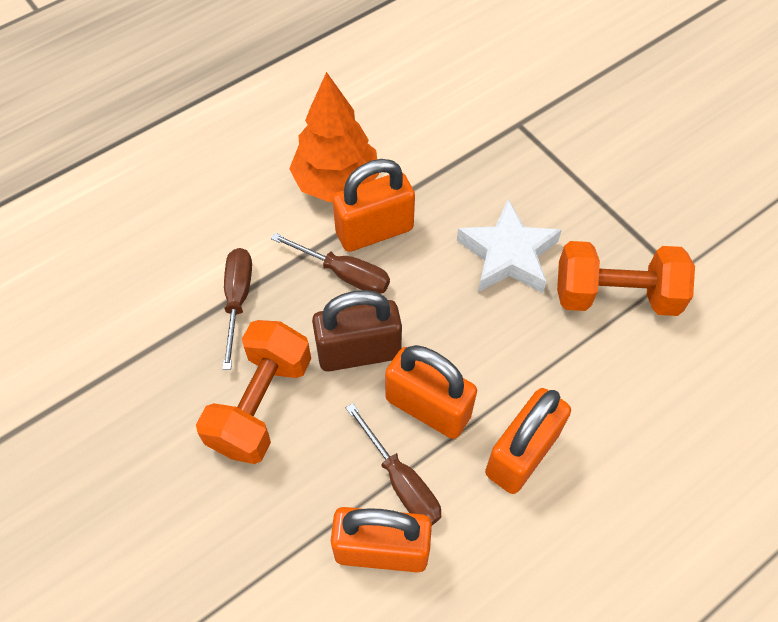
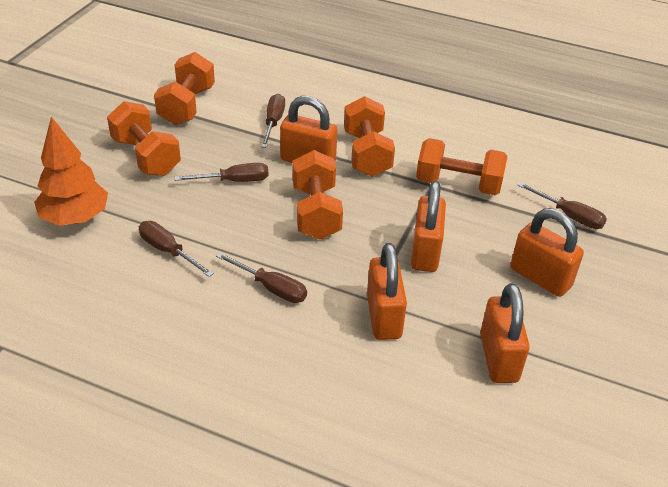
brown padlock: 1 -> 0
brown screwdriver: 3 -> 5
orange dumbbell: 2 -> 5
orange padlock: 4 -> 5
white star: 1 -> 0

